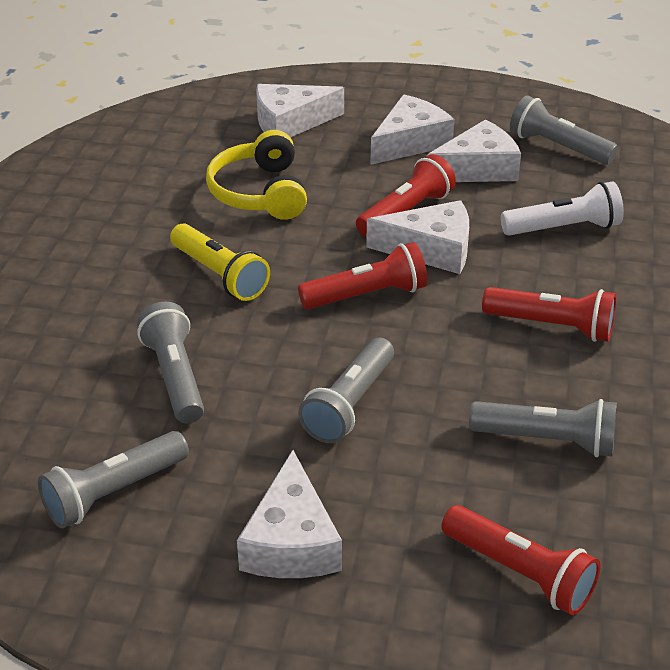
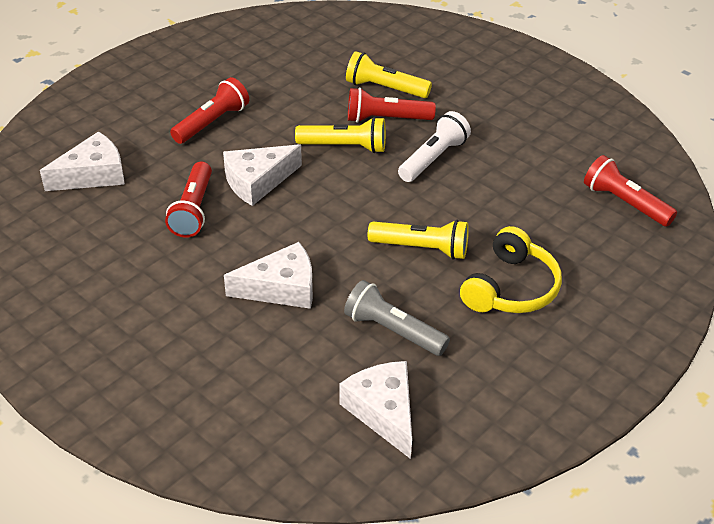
grey flashlight: 5 -> 1
white cheese: 5 -> 4
yellow flashlight: 1 -> 3

